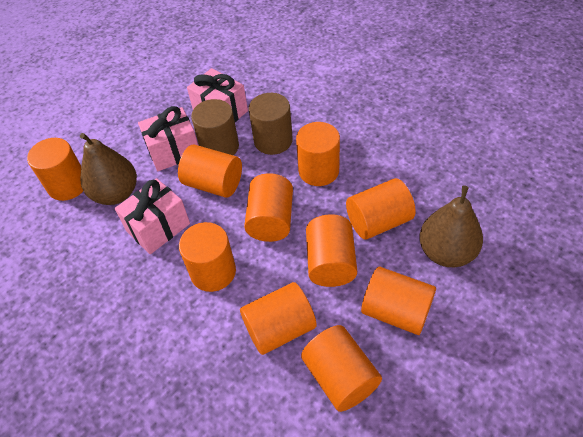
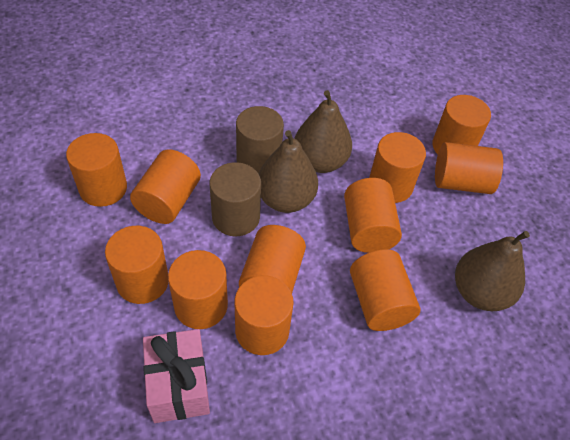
brown pear: 2 -> 3
orange cylinder: 10 -> 11
pink gift: 3 -> 1

